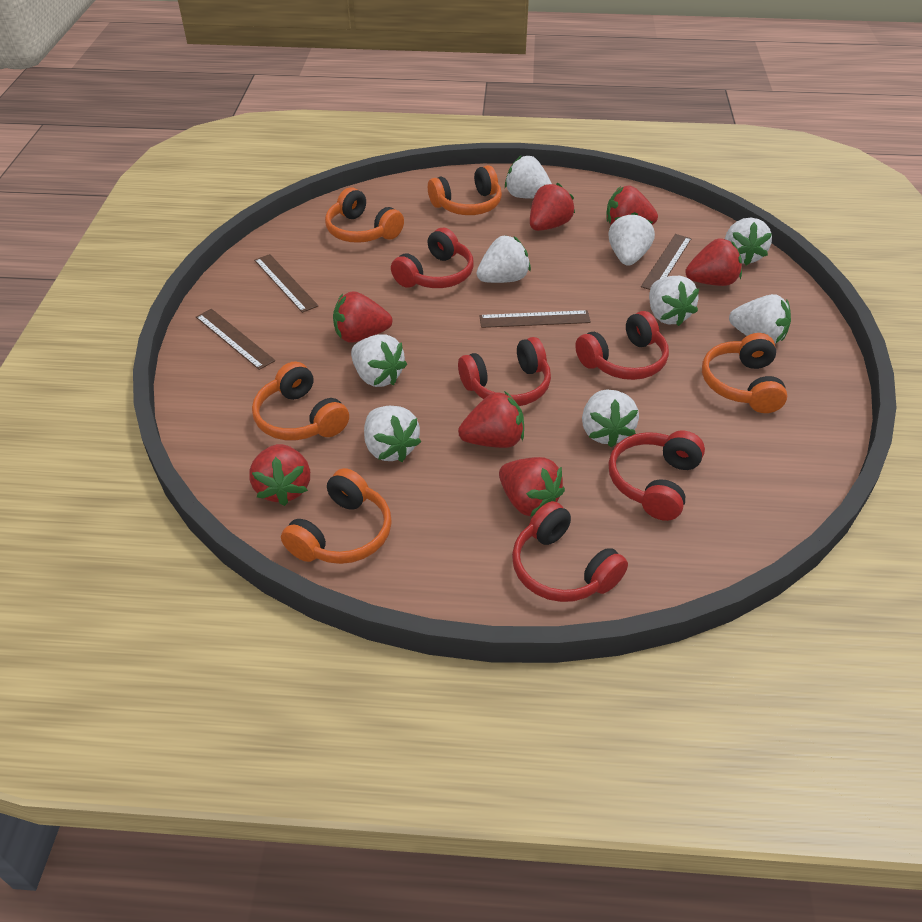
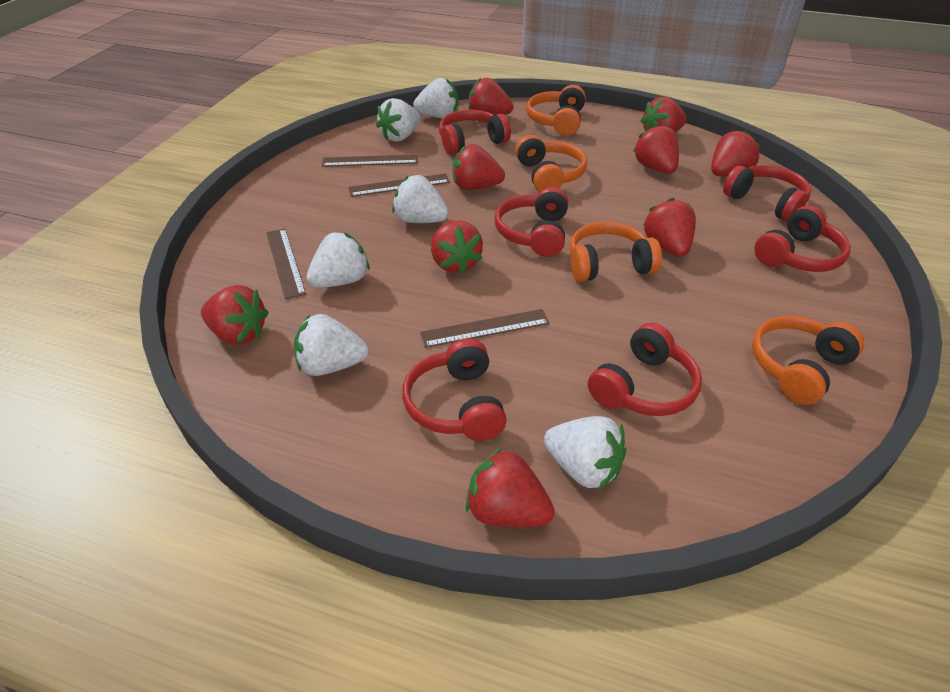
orange headphones: 5 -> 4
red headphones: 5 -> 6
red strawberry: 7 -> 9
white strawberry: 9 -> 6

